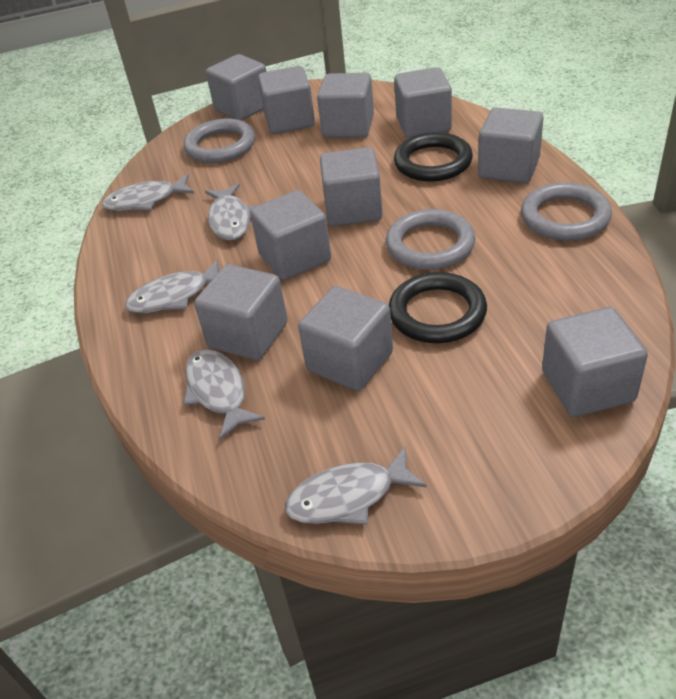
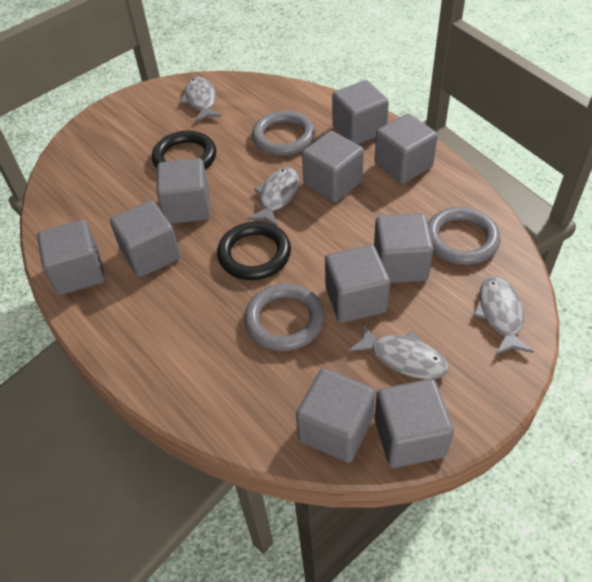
grey fish: 5 -> 4

